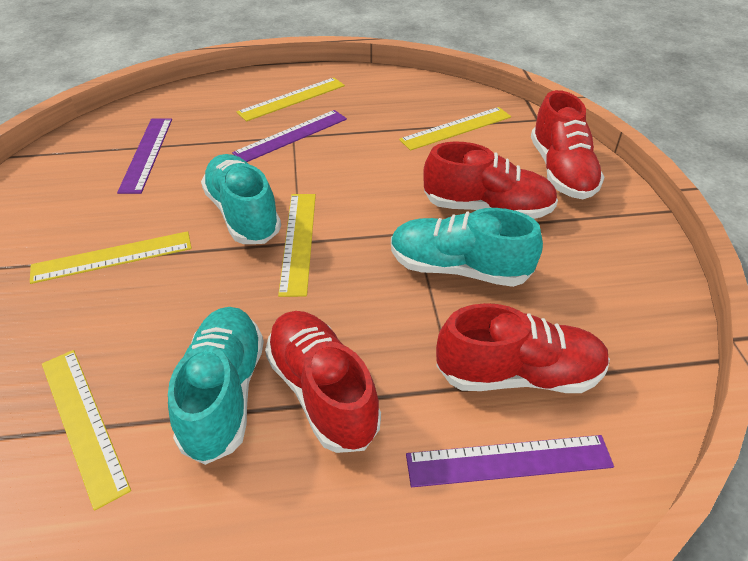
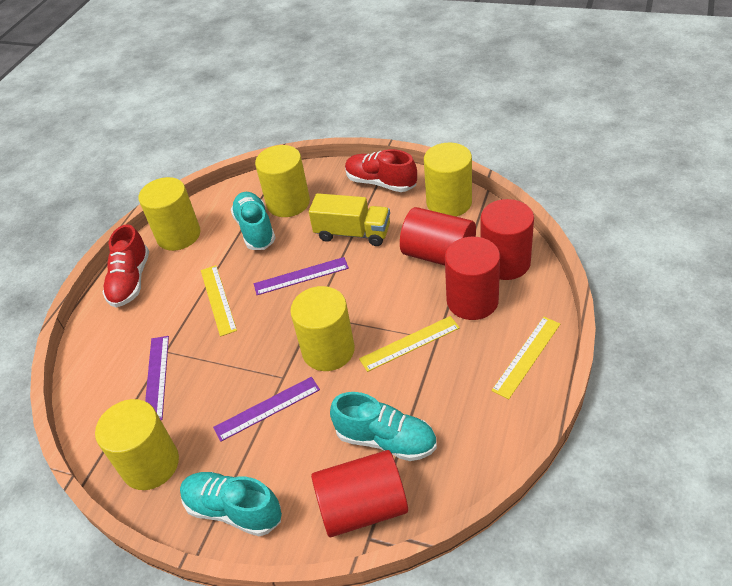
red cylinder: 0 -> 4
red shoe: 4 -> 2
yellow cylinder: 0 -> 5
yellow ruler: 5 -> 3
yellow truck: 0 -> 1

